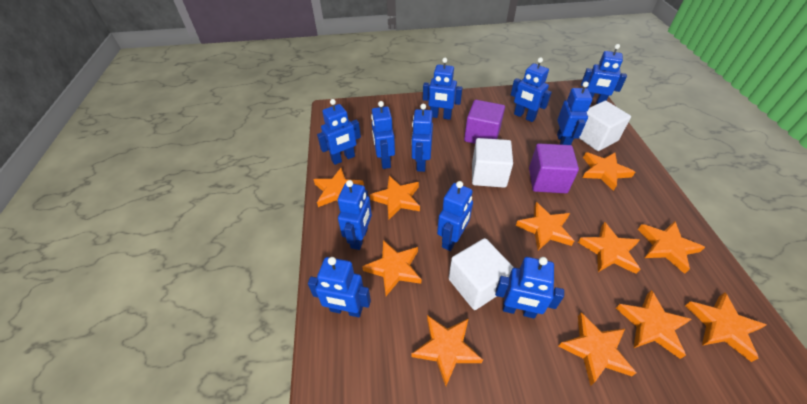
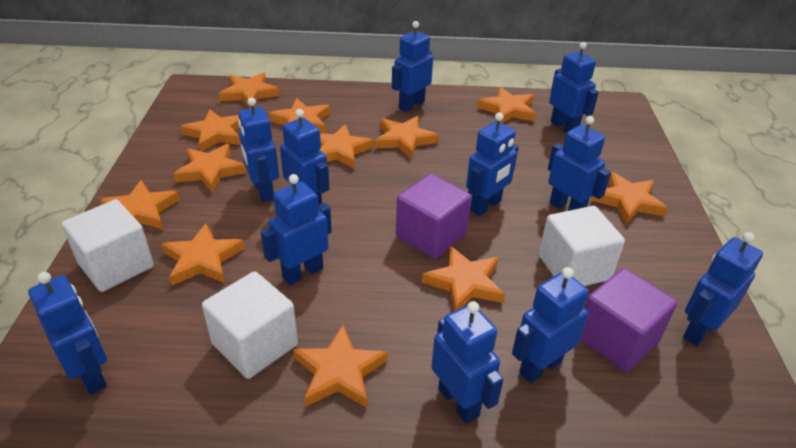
orange star: 11 -> 12

